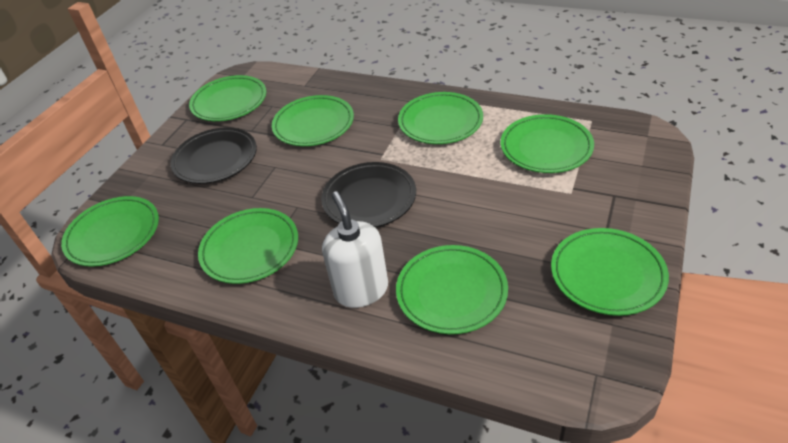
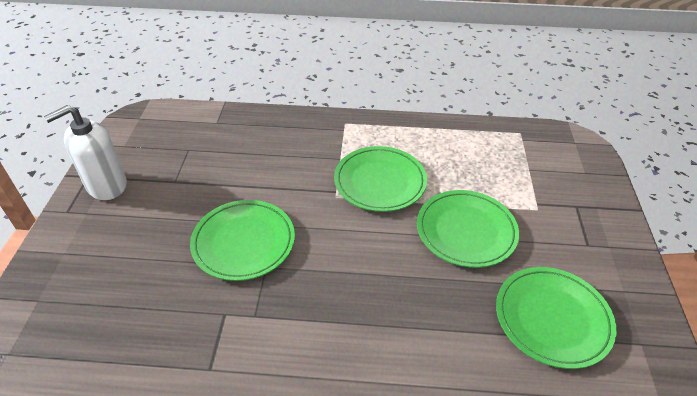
black plate: 2 -> 0
green plate: 8 -> 4

